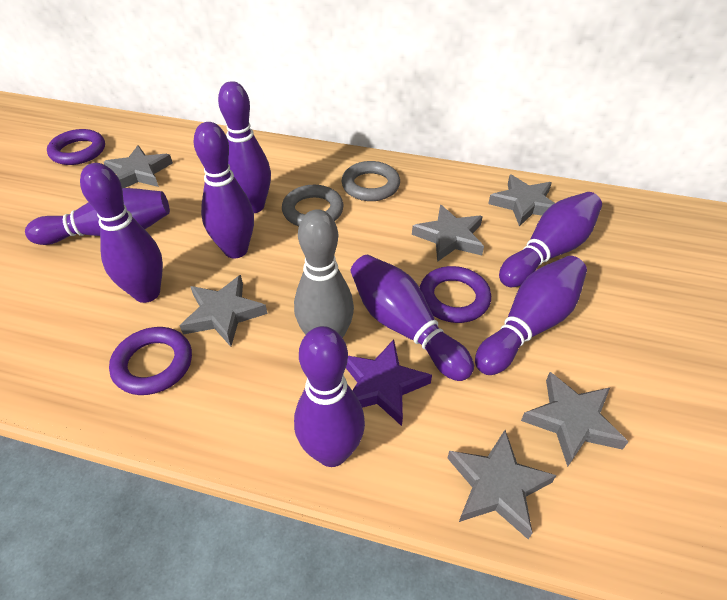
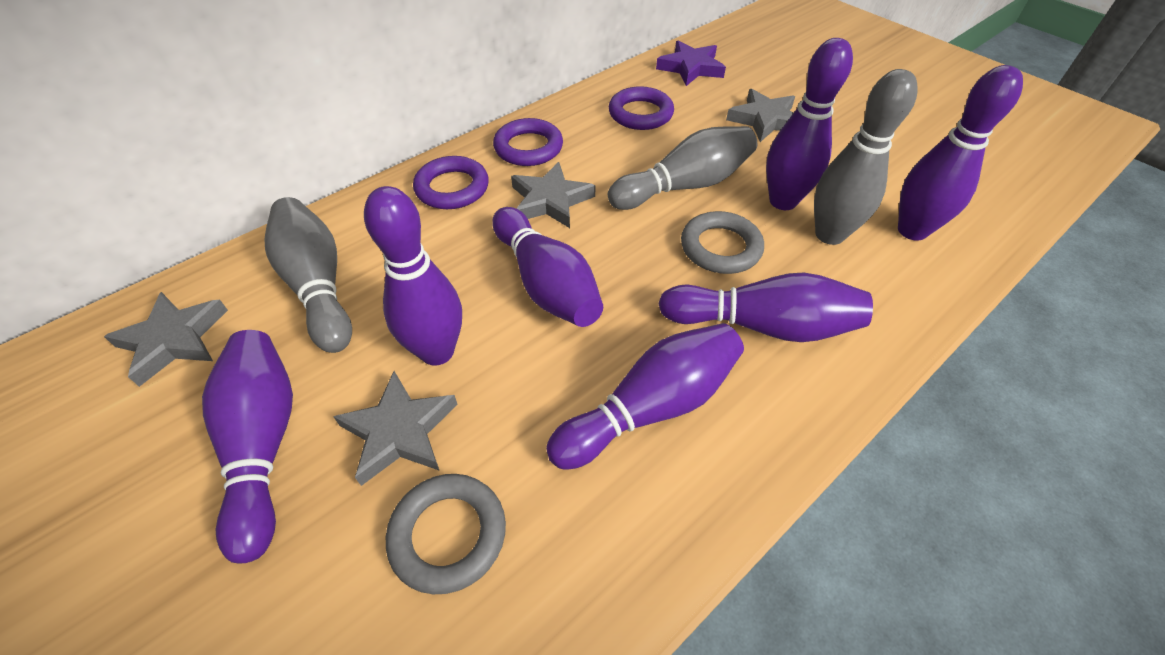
grey bowling pin: 1 -> 3
grey star: 6 -> 4
purple bowling pin: 8 -> 7

